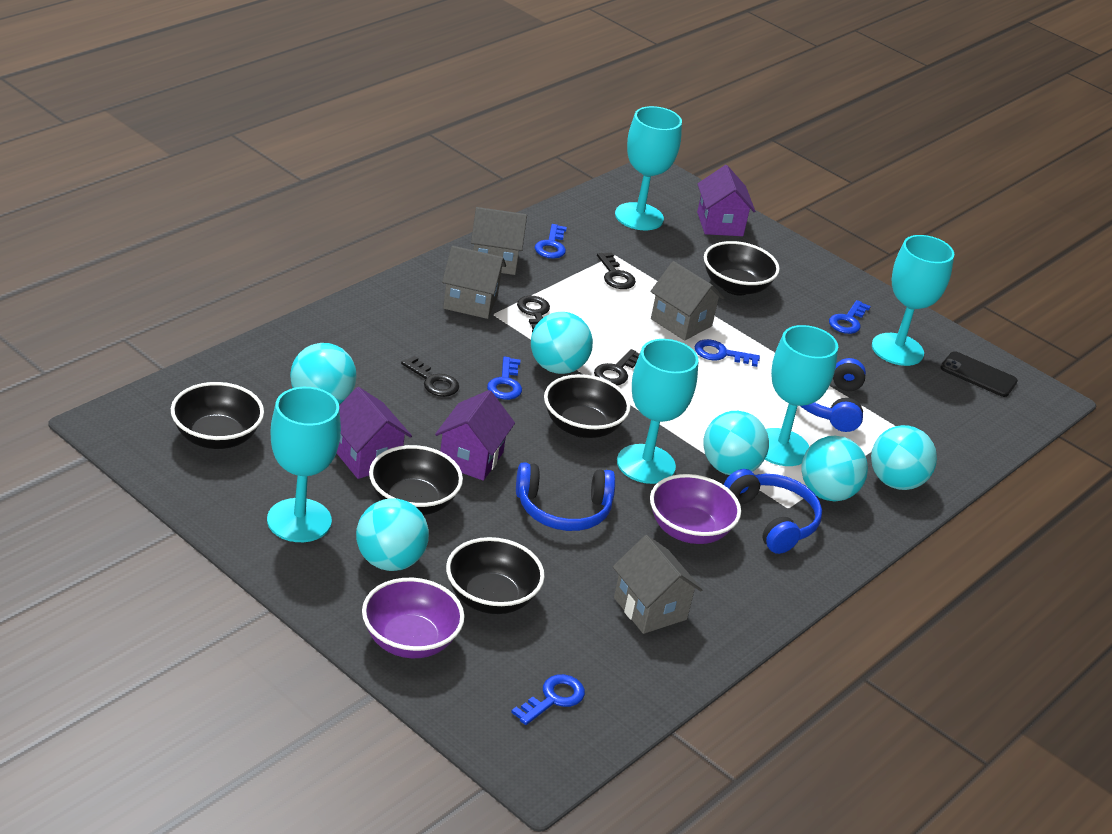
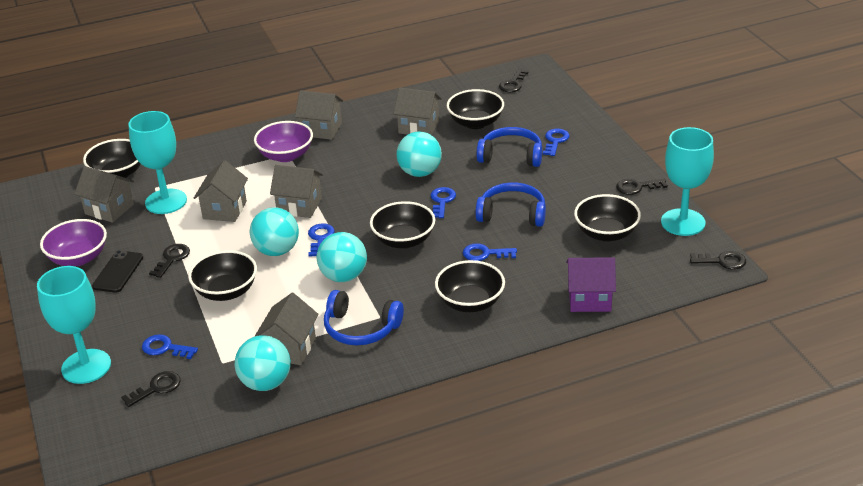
black bowl: 5 -> 6
black key: 4 -> 5
grey house: 4 -> 6
purple house: 3 -> 1
turquoise ball: 6 -> 4
turquoise goblet: 5 -> 3

